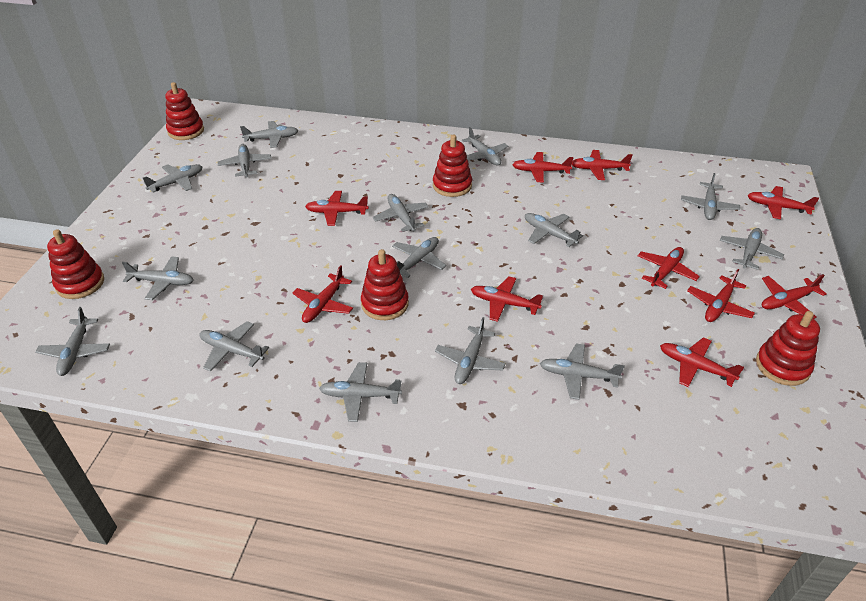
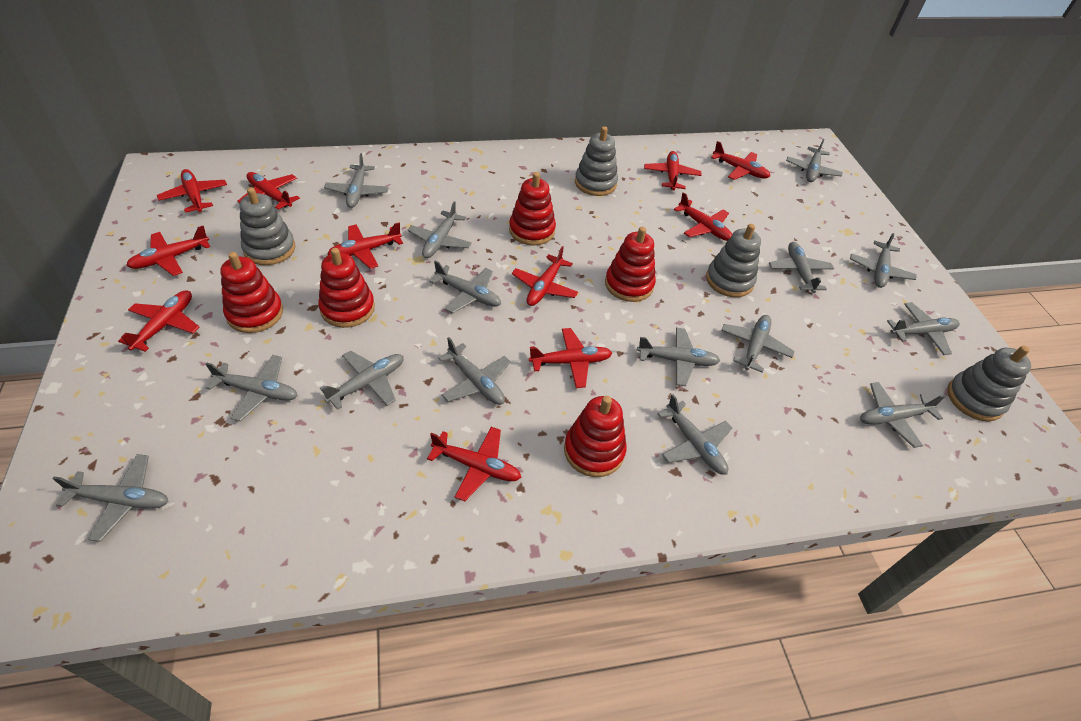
grey stacking toy: 0 -> 4
red plane: 10 -> 11

